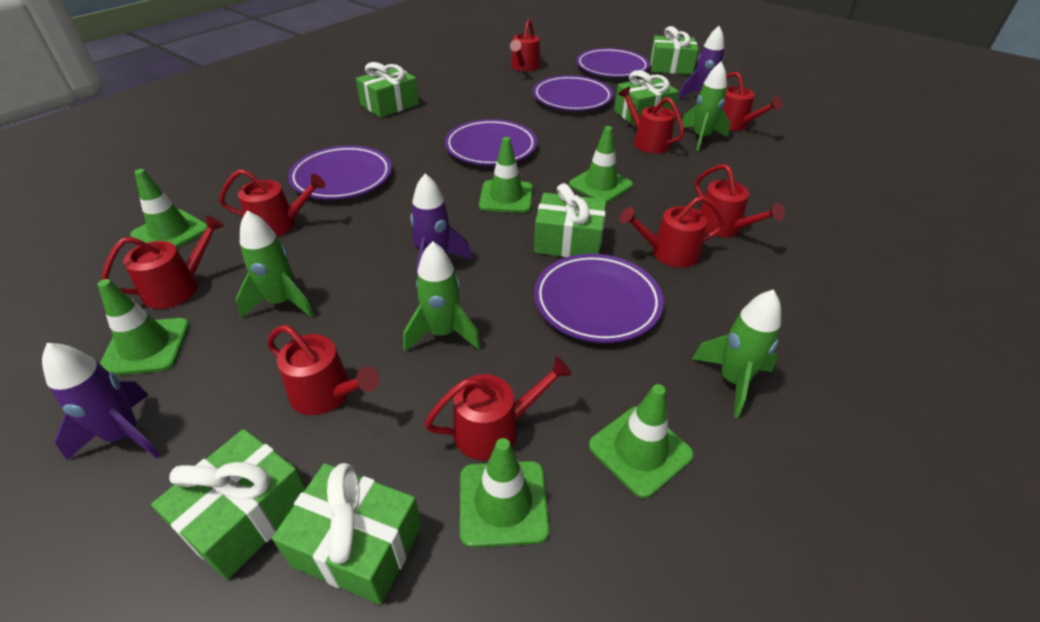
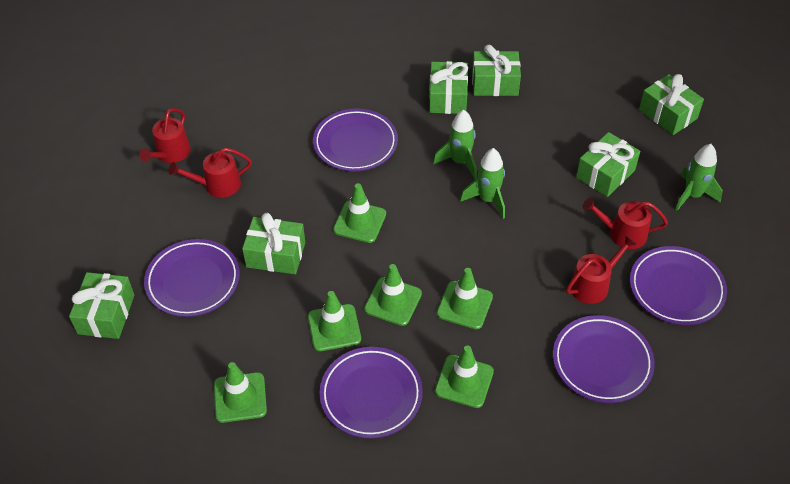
green rocket: 4 -> 3
purple rocket: 3 -> 0
red watering can: 9 -> 4

